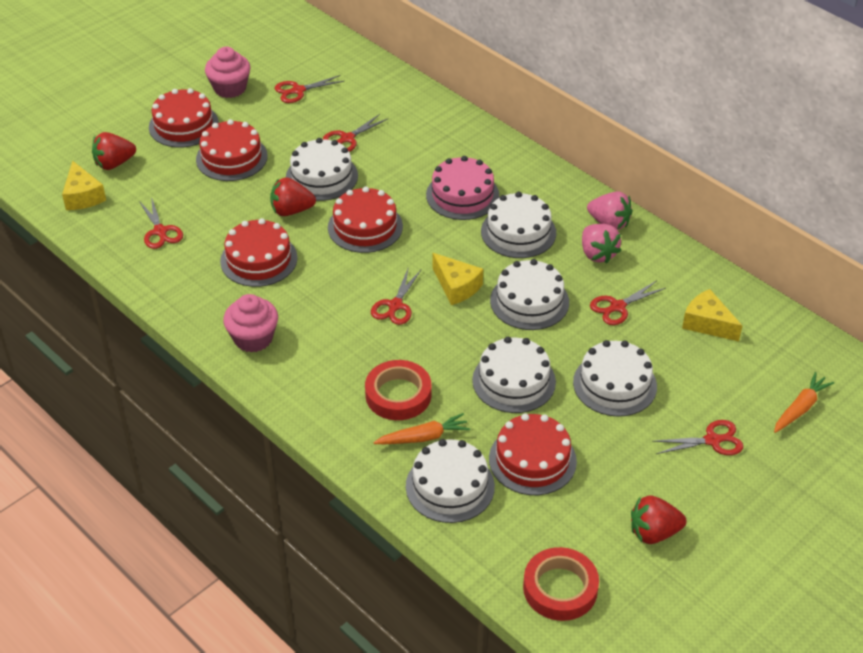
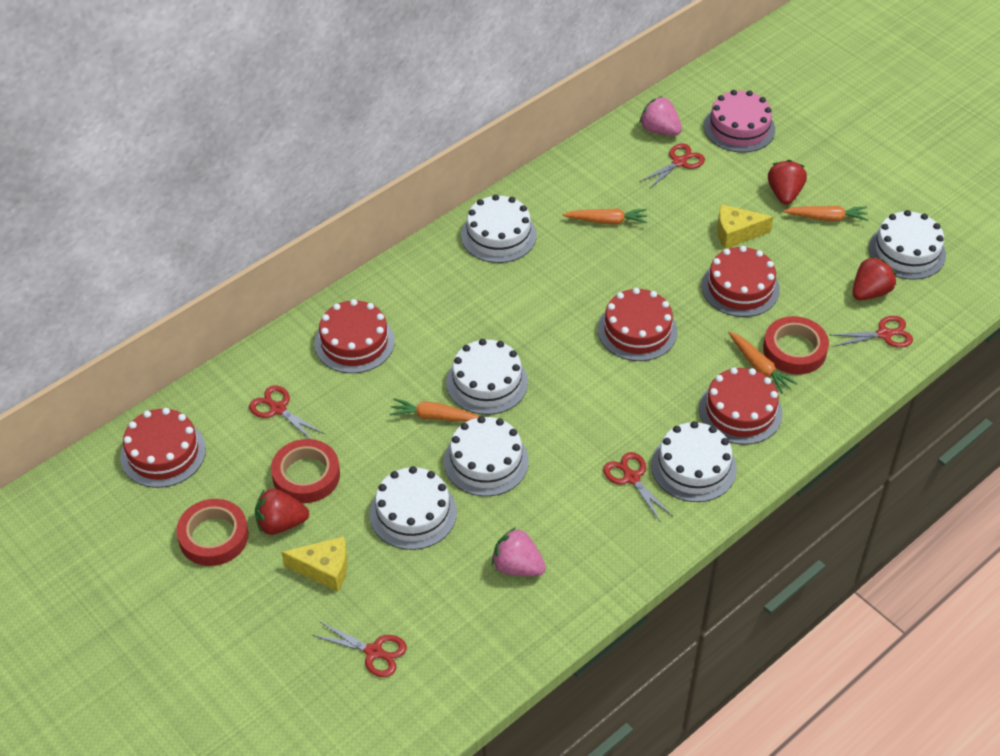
orange carrot: 2 -> 4
pink cupcake: 2 -> 0
red scissors: 6 -> 5
red tape: 2 -> 3
yellow cheese: 3 -> 2

